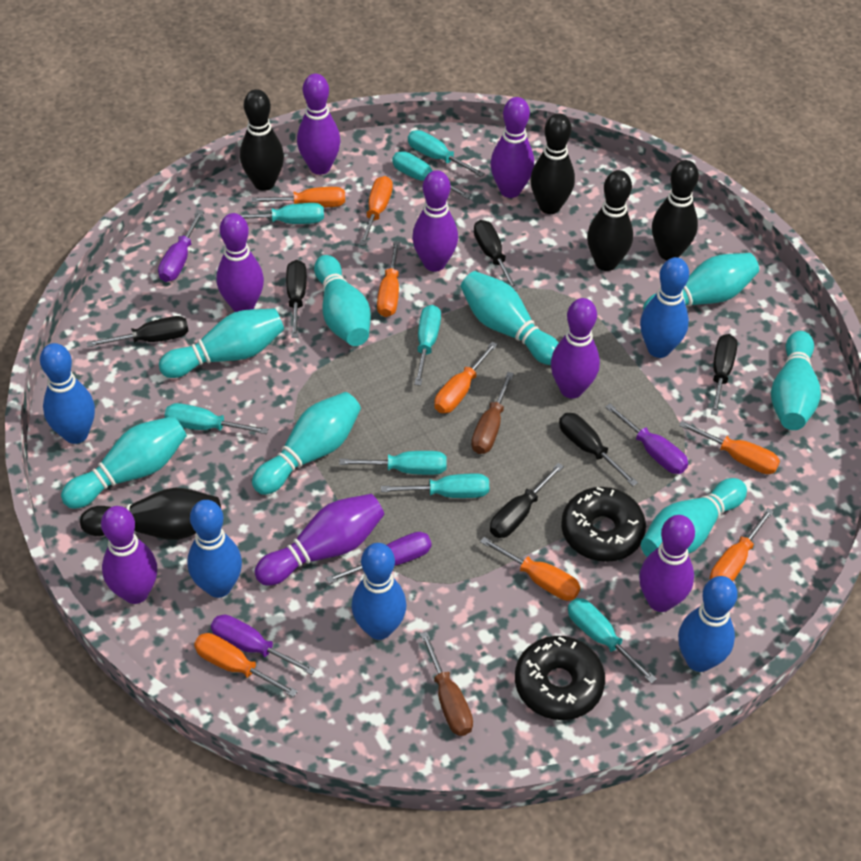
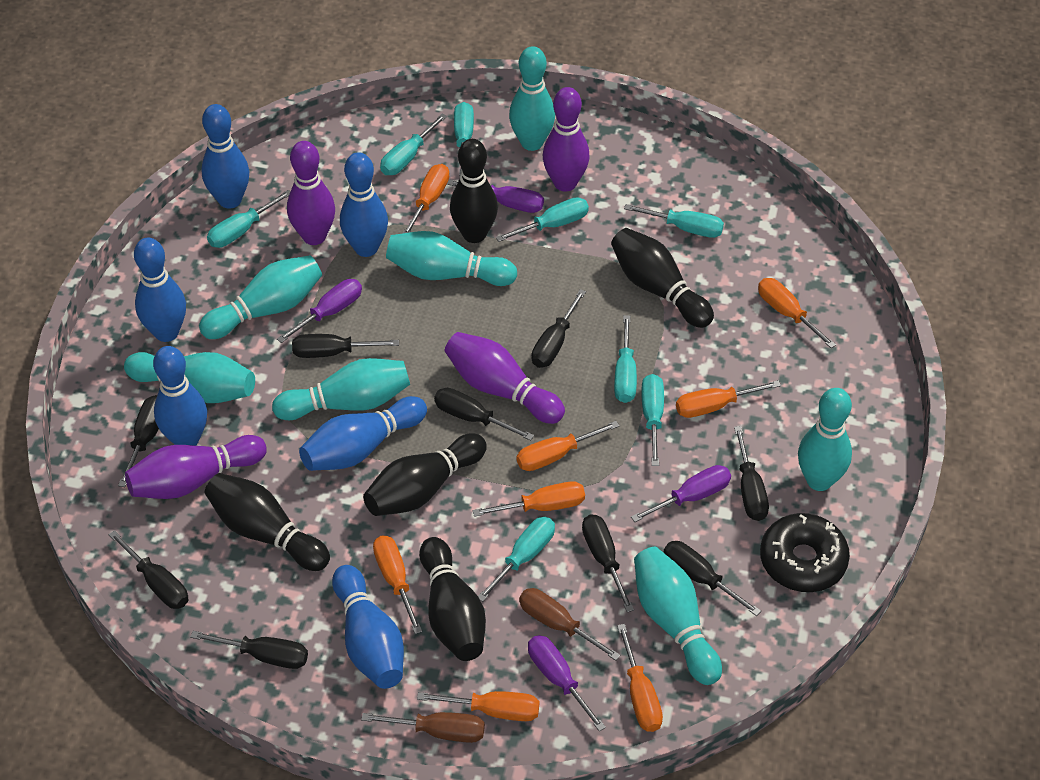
black donut: 2 -> 1
black screwdriver: 6 -> 9
blue bowling pin: 5 -> 6
purple bowling pin: 8 -> 4
turquoise bowling pin: 8 -> 7

